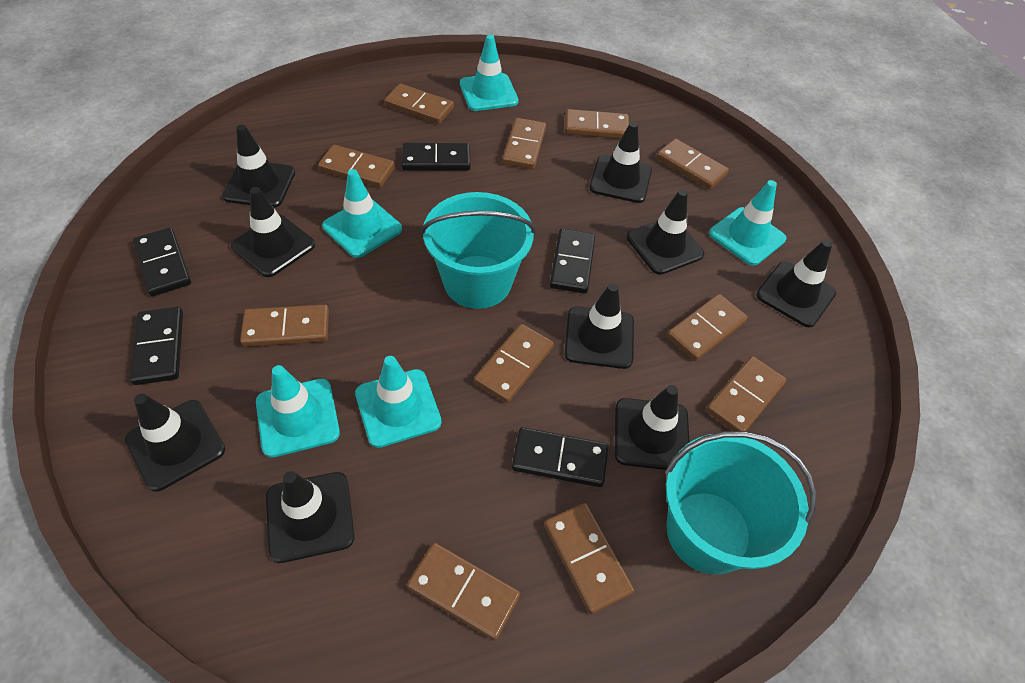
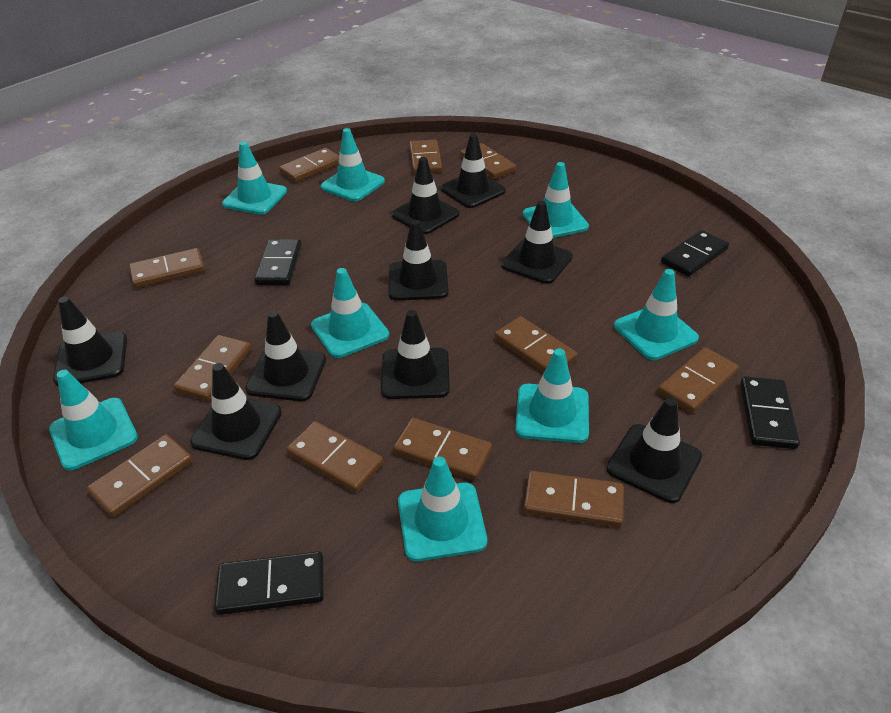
black domino: 5 -> 4
turquoise bucket: 2 -> 0
turquoise traffic cone: 5 -> 8

